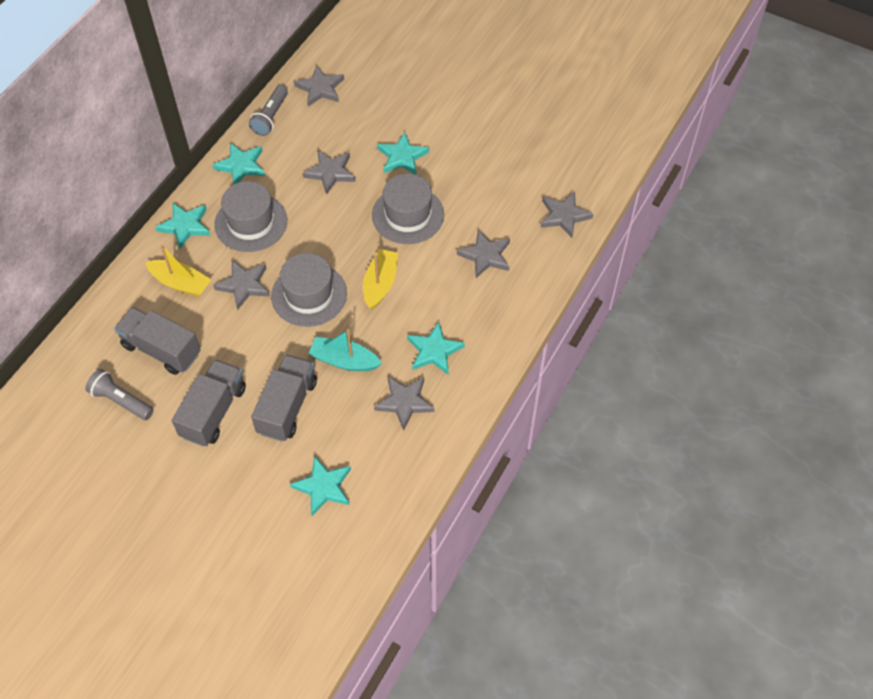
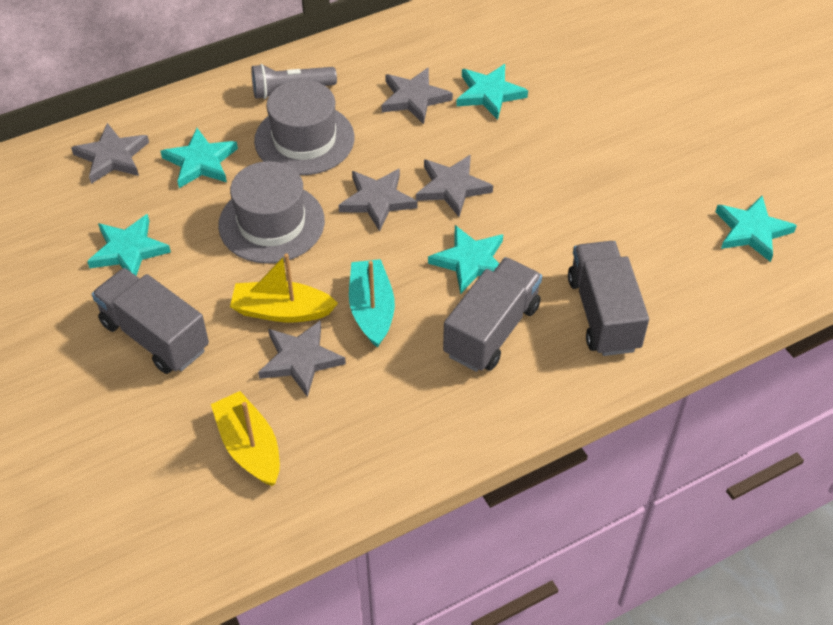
grey flashlight: 2 -> 1
grey hat: 3 -> 2
grey star: 6 -> 5

